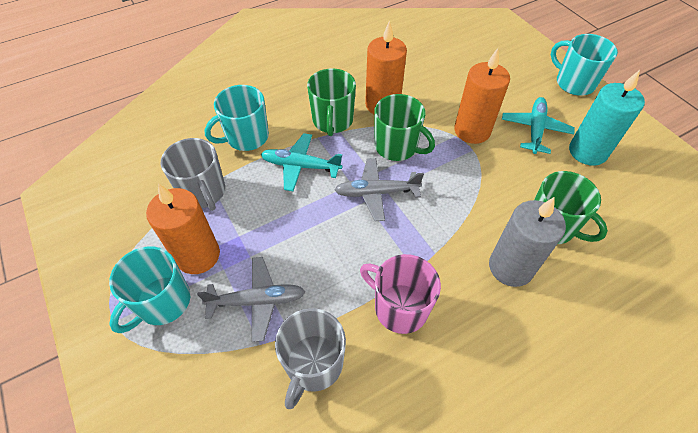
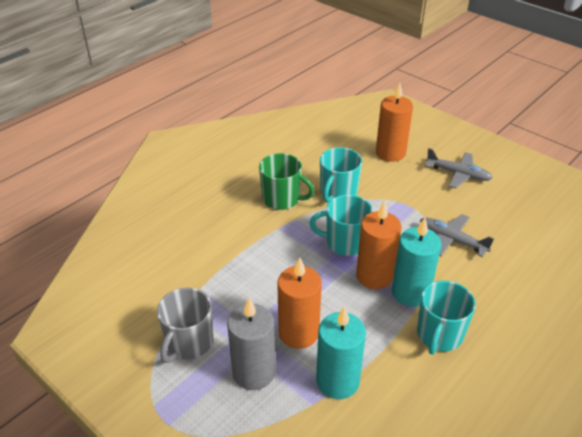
green mug: 3 -> 1
grey mug: 2 -> 1
pink mug: 1 -> 0
turquoise candle: 1 -> 2
turquoise plane: 2 -> 0

